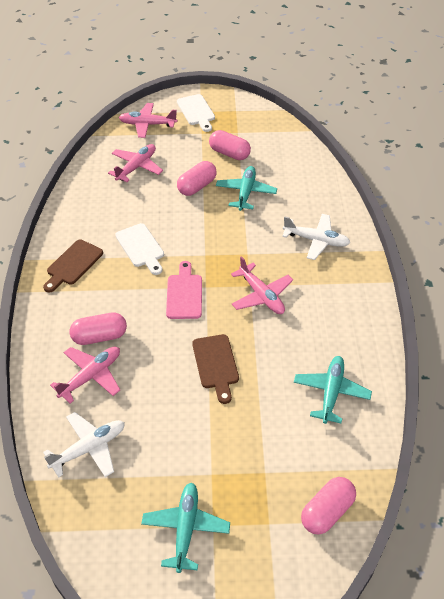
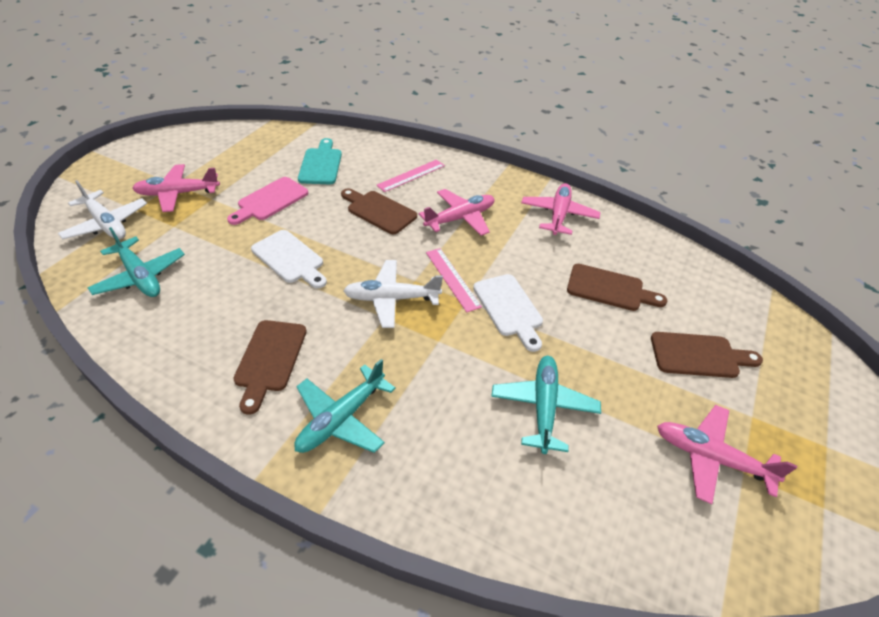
brown cutting board: 2 -> 4
pink capsule: 4 -> 0
pink ruler: 0 -> 2
turquoise cutting board: 0 -> 1

